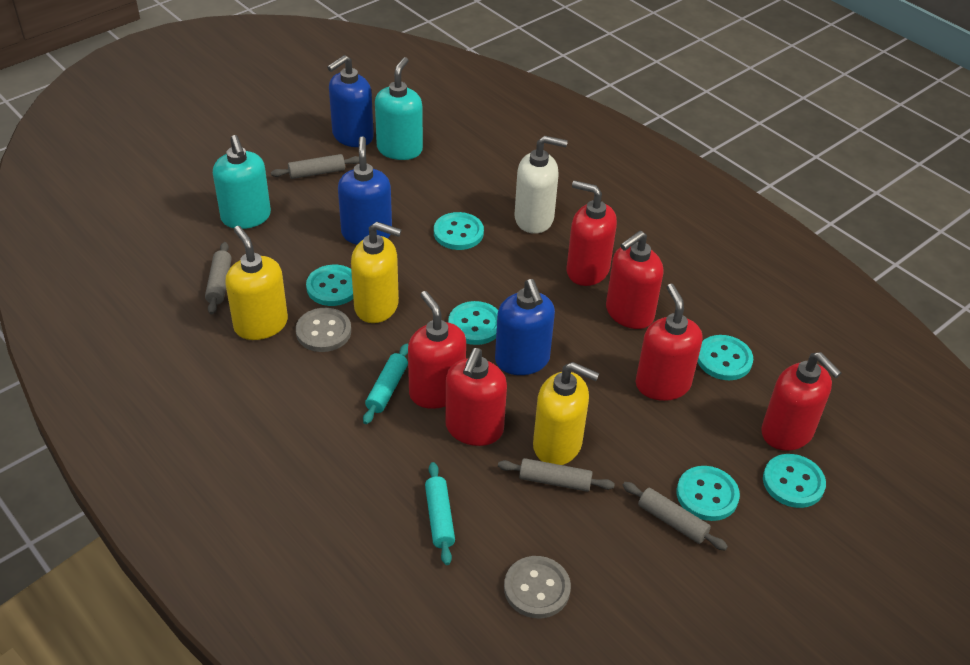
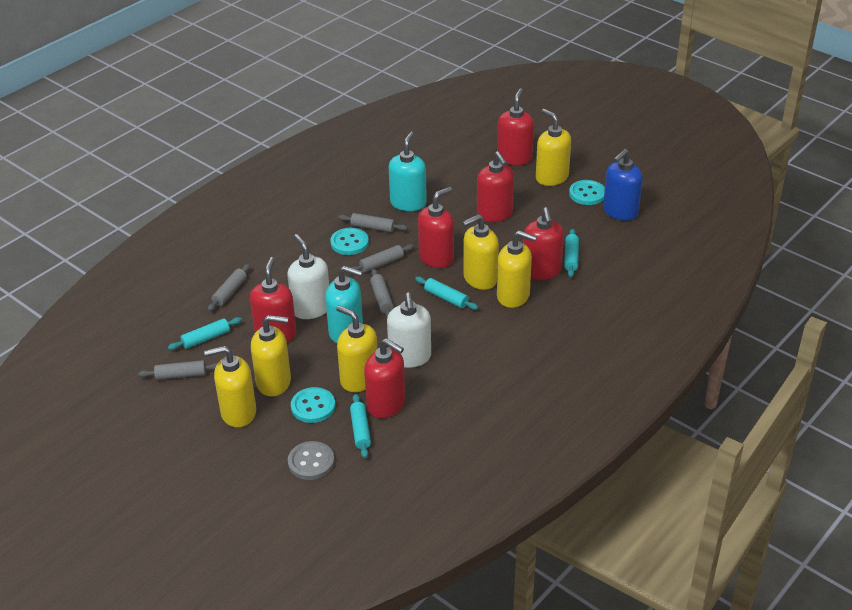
blue soap dispenser: 3 -> 1
grey button: 2 -> 1
grey rolling pin: 4 -> 5
turquoise button: 6 -> 3
turquoise rolling pin: 2 -> 4
white soap dispenser: 1 -> 2
yellow soap dispenser: 3 -> 6

